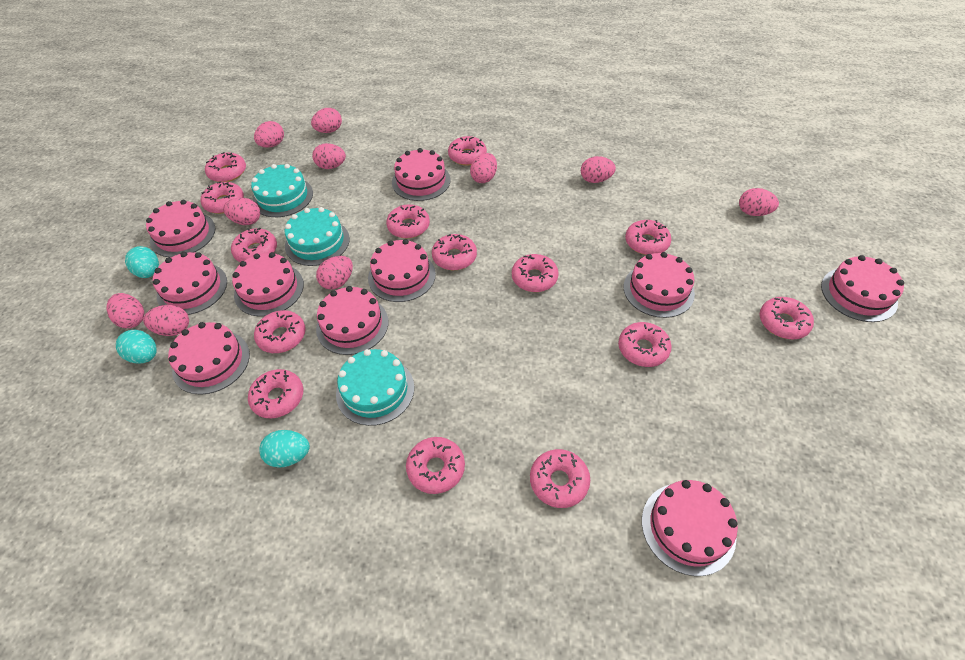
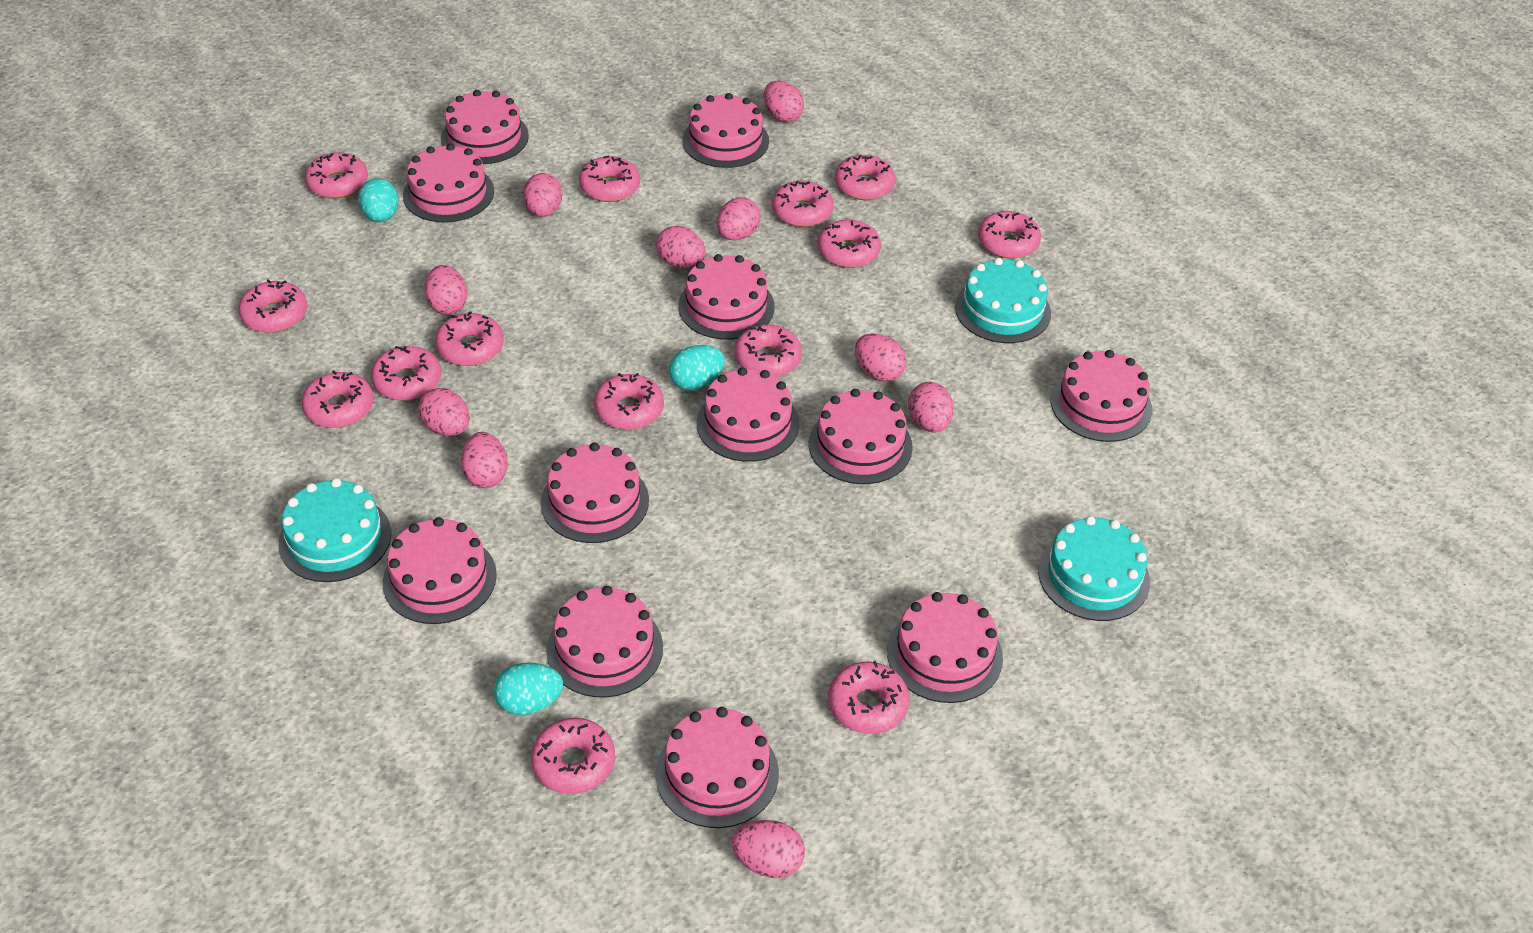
pink cake: 10 -> 12

